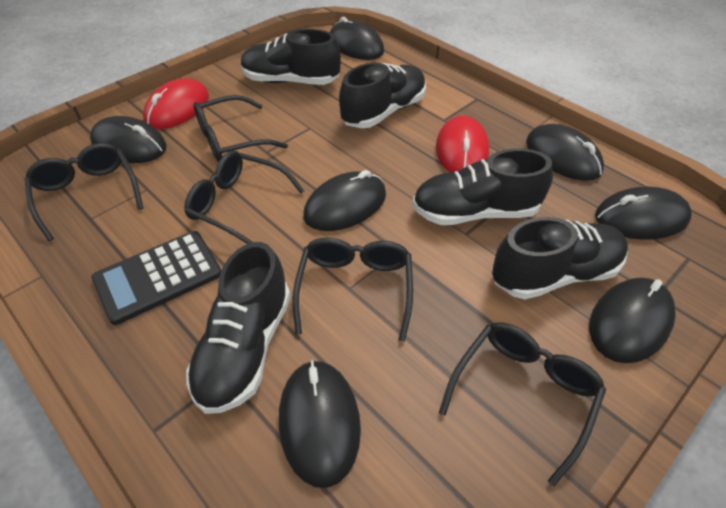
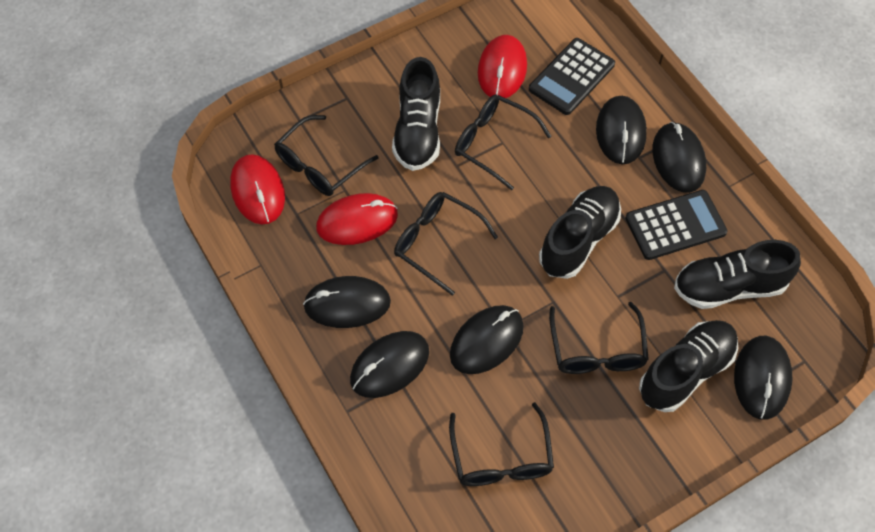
black calculator: 1 -> 2
black mouse: 7 -> 6
black shoe: 5 -> 4
red mouse: 2 -> 3

